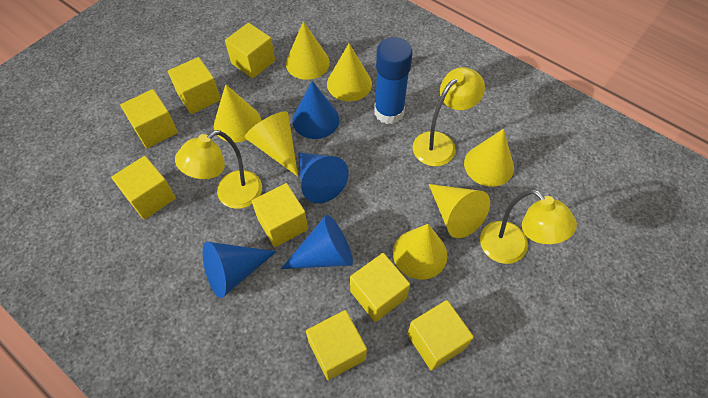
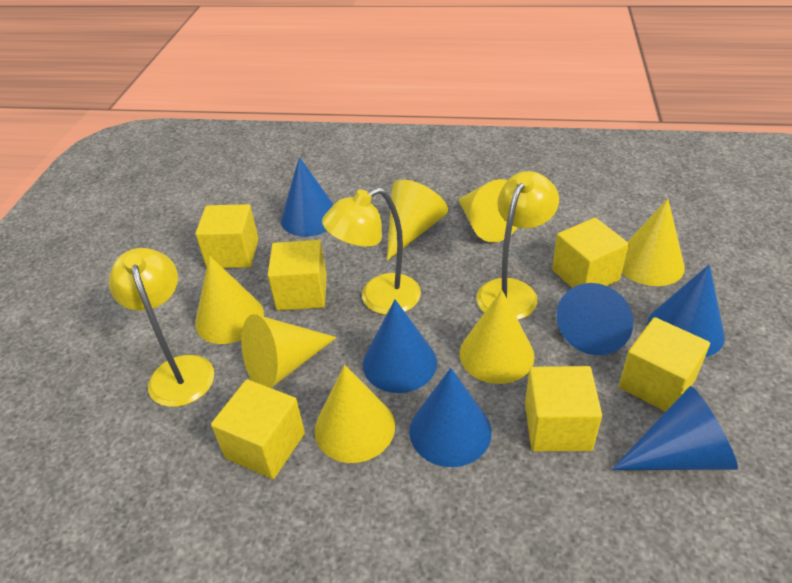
blue cone: 4 -> 6
blue glue stick: 1 -> 0
yellow cube: 8 -> 6

